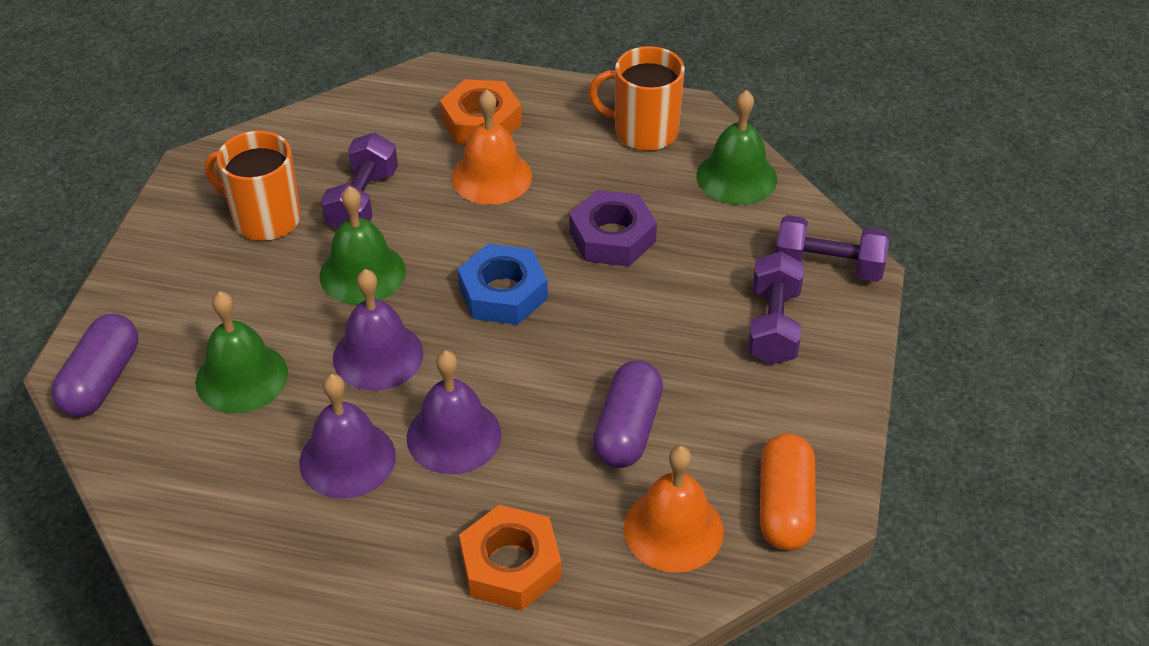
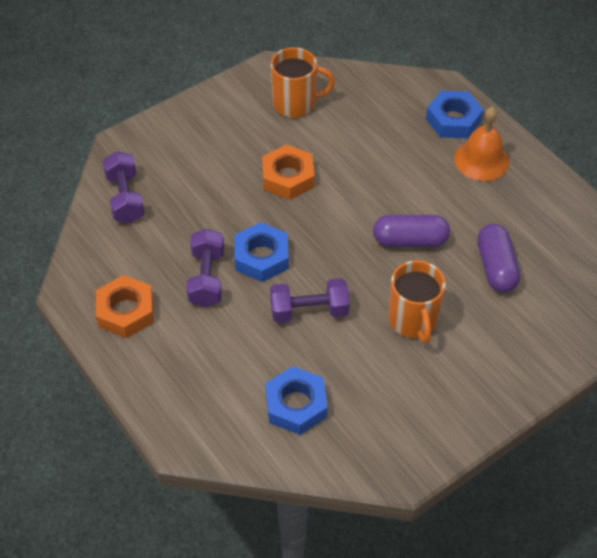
blue nut: 1 -> 3
green bell: 3 -> 0
orange bell: 2 -> 1
orange capsule: 1 -> 0
purple bell: 3 -> 0
purple nut: 1 -> 0

